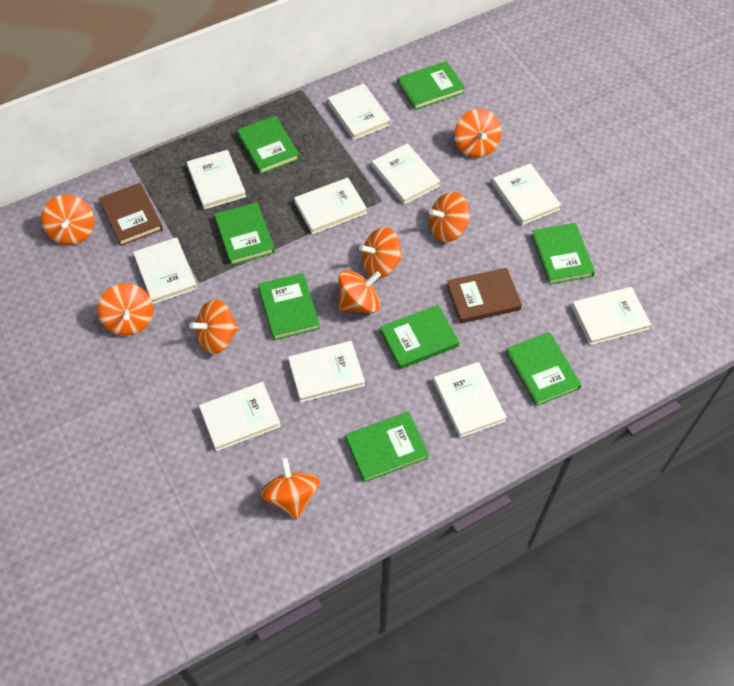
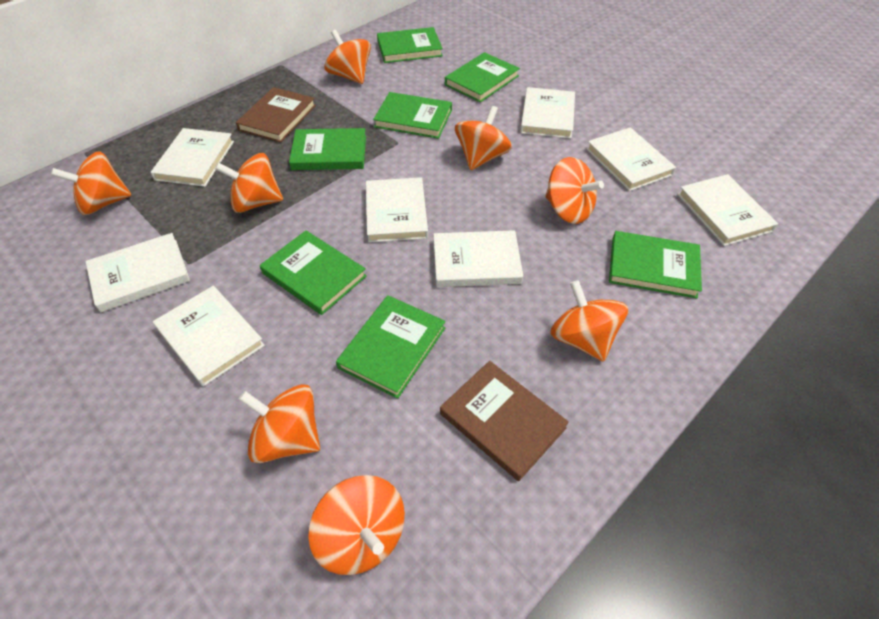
green book: 8 -> 7
white book: 10 -> 8

